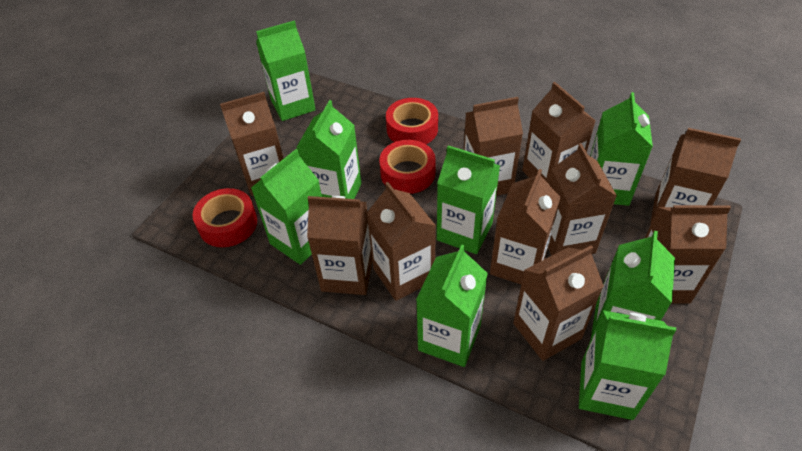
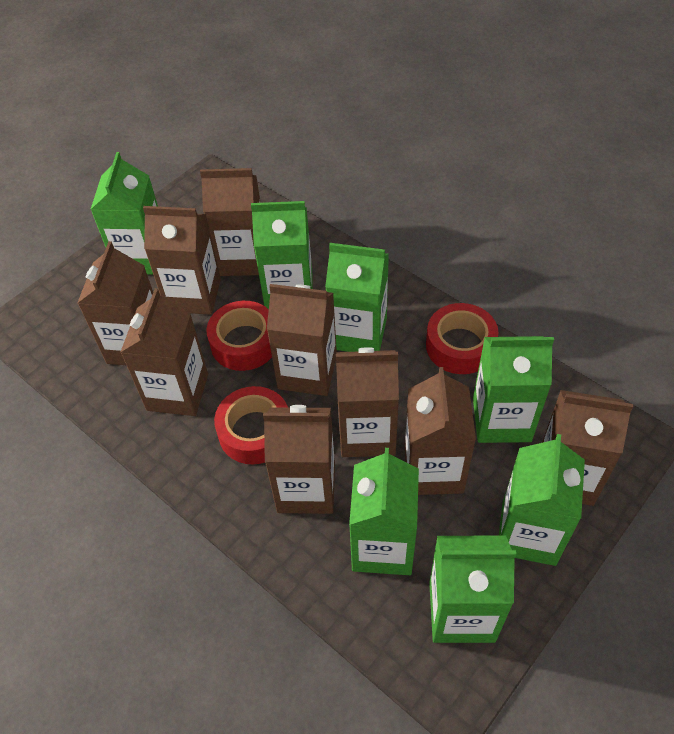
brown carton: 10 -> 9
green carton: 8 -> 7

